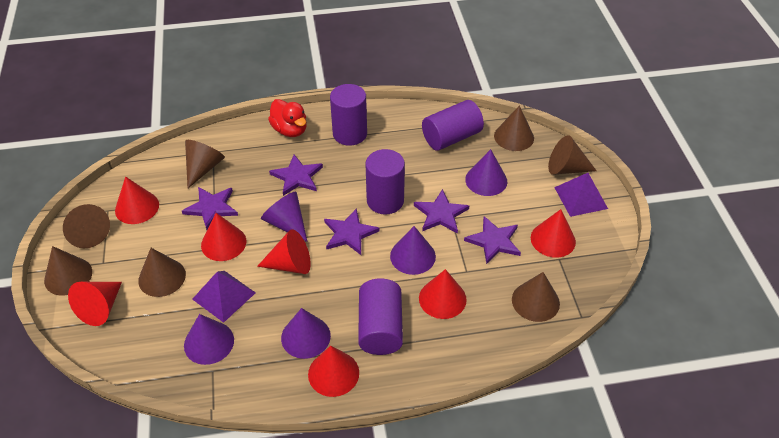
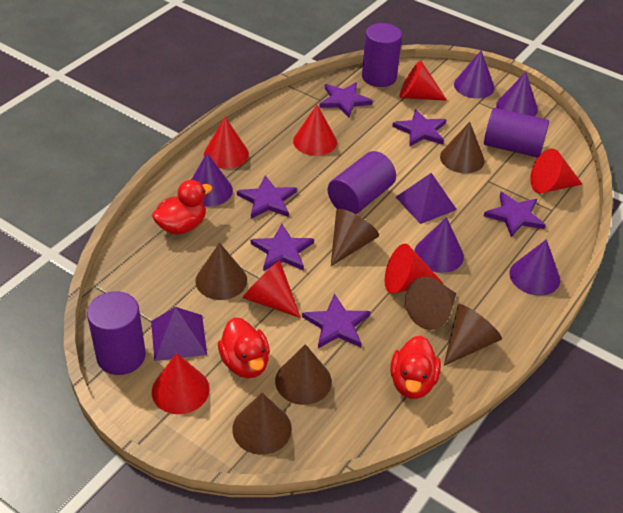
purple star: 5 -> 6
red duck: 1 -> 3

